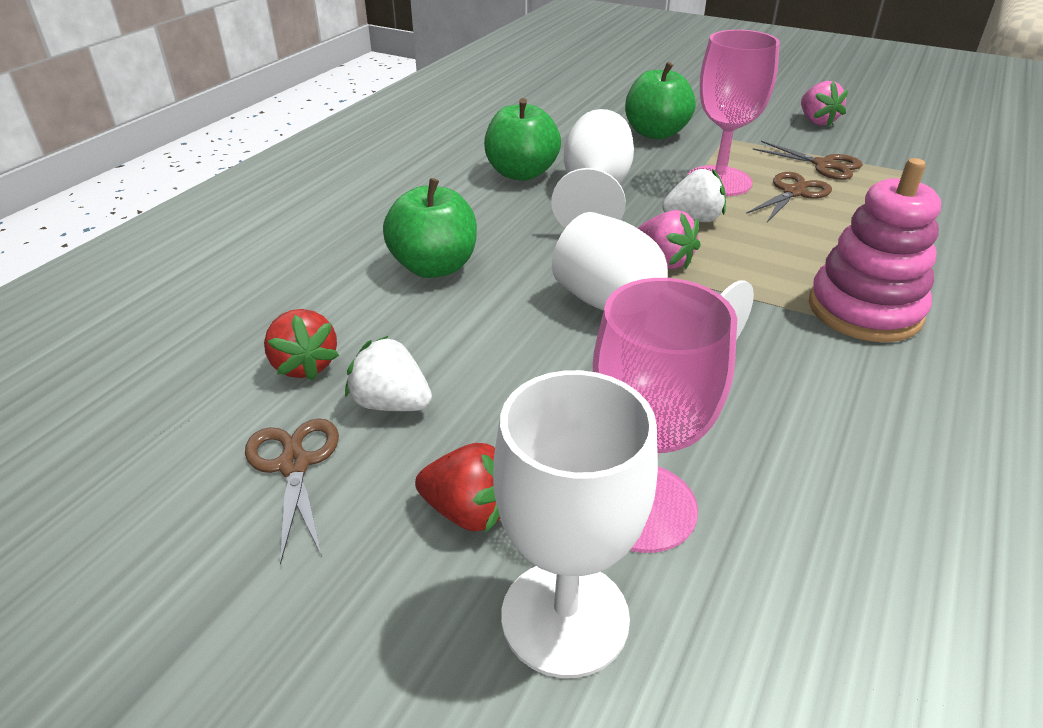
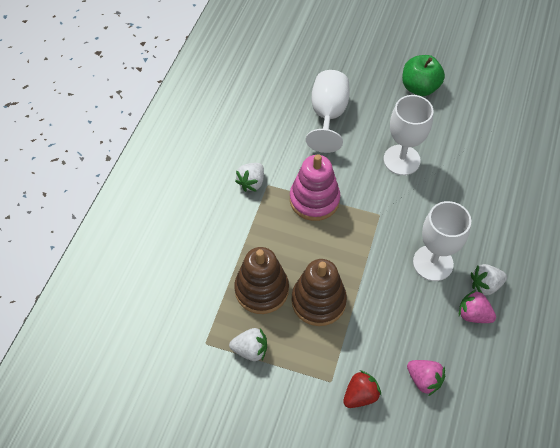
brown scissors: 3 -> 0
brown stacking toy: 0 -> 2
green apple: 3 -> 1
pink goblet: 2 -> 0
red strawberry: 2 -> 1
white strawberry: 2 -> 3

